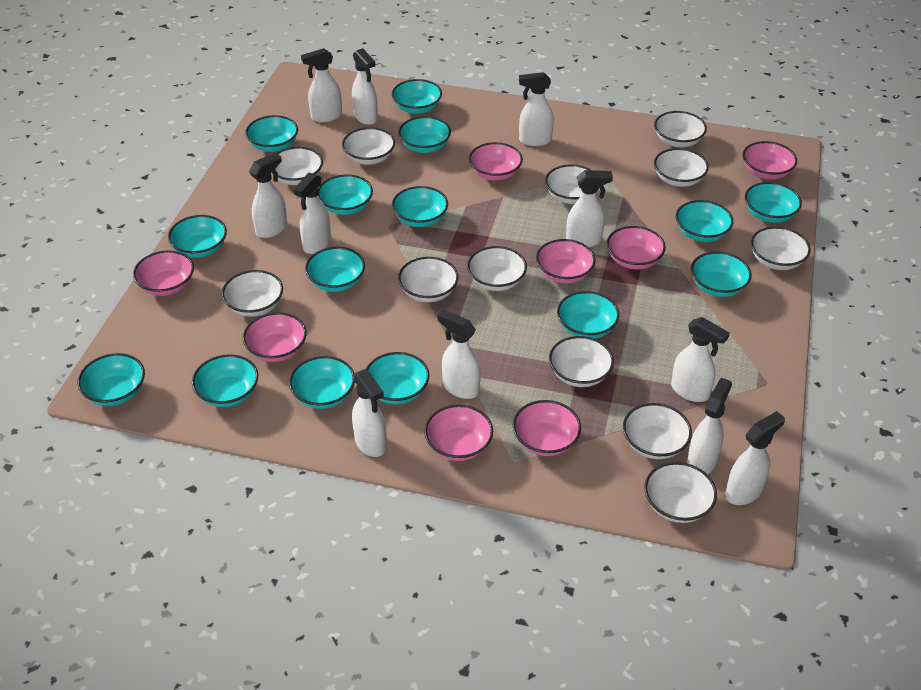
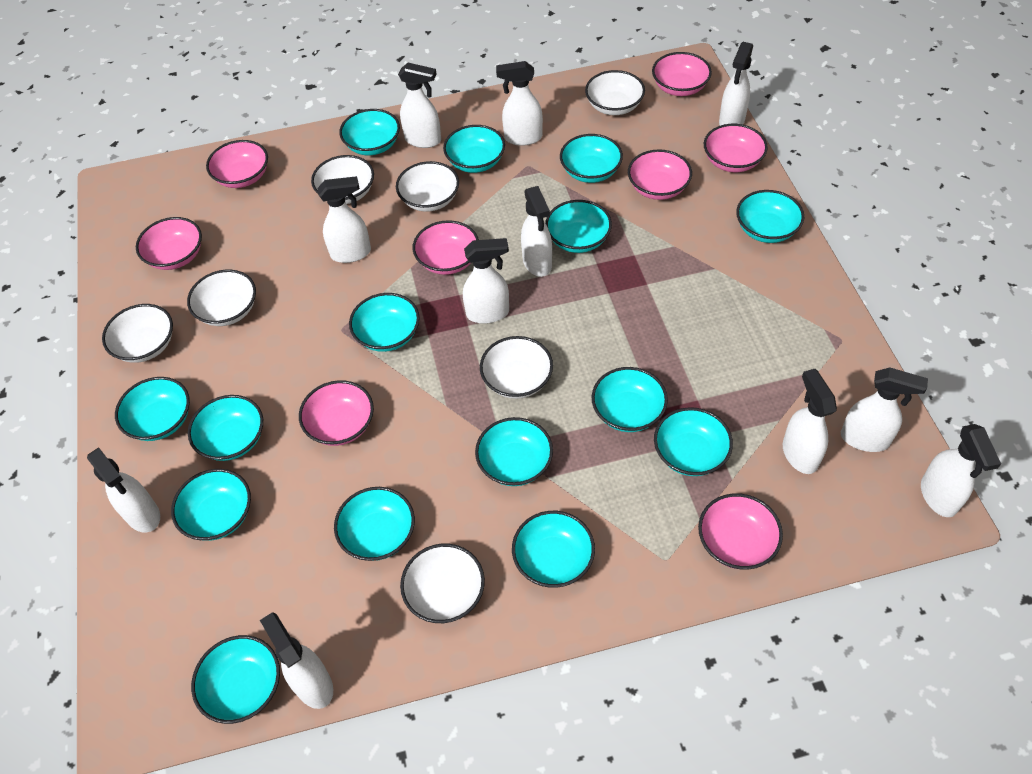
white bowl: 12 -> 7

